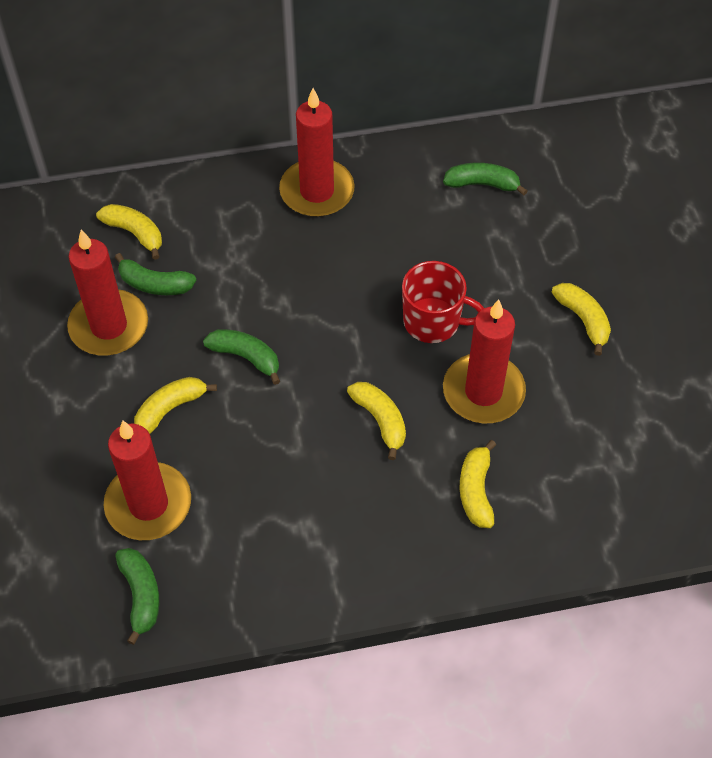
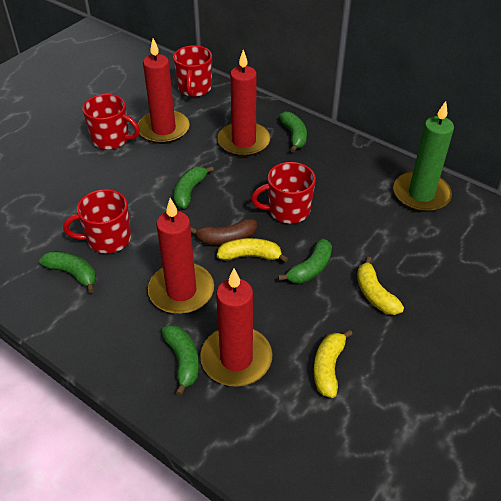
brown banana: 0 -> 1
green banana: 4 -> 5
green candle: 0 -> 1
red mug: 1 -> 4
yellow banana: 5 -> 3

